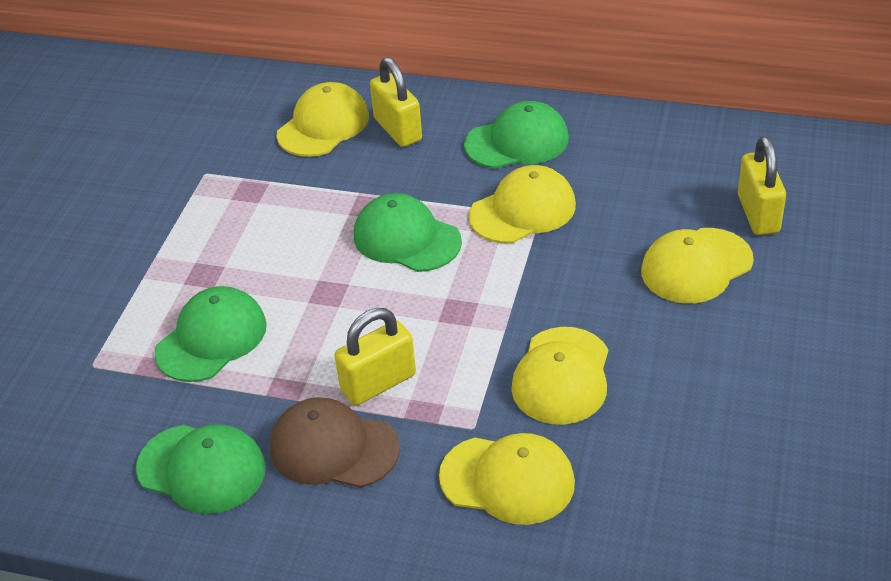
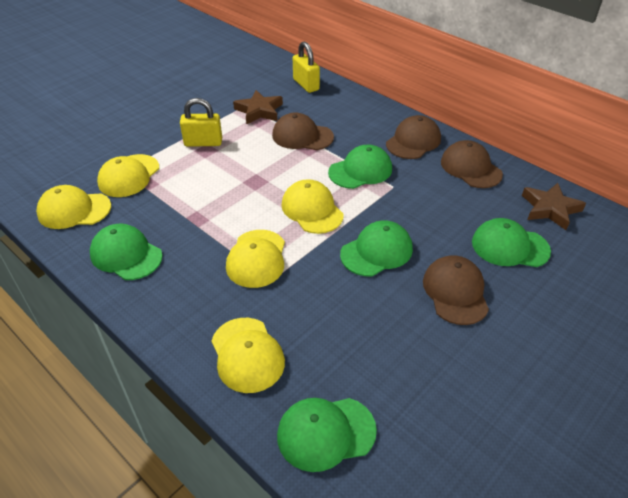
brown cap: 1 -> 4
brown star: 0 -> 2
green cap: 4 -> 5
yellow padlock: 3 -> 2

